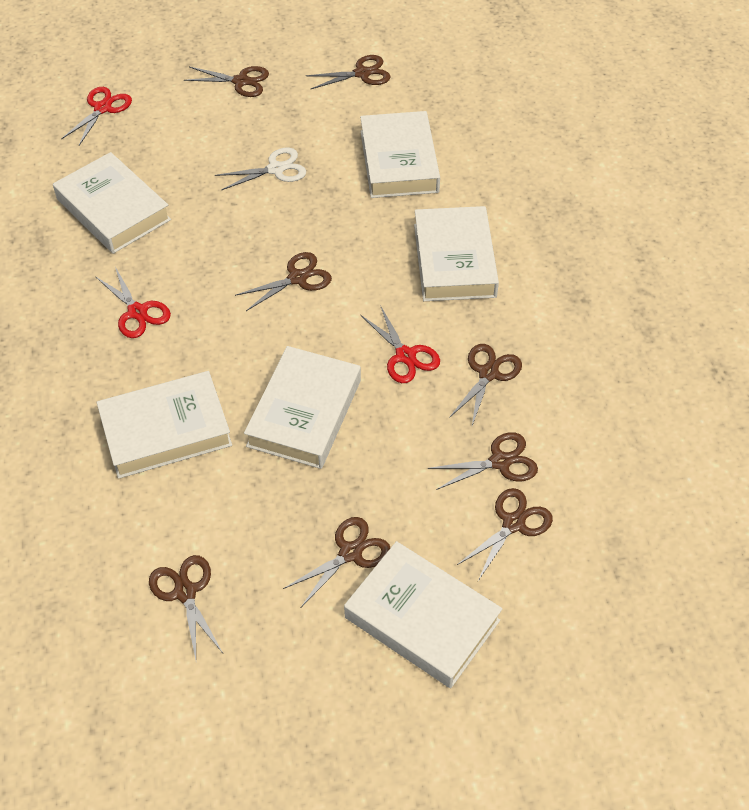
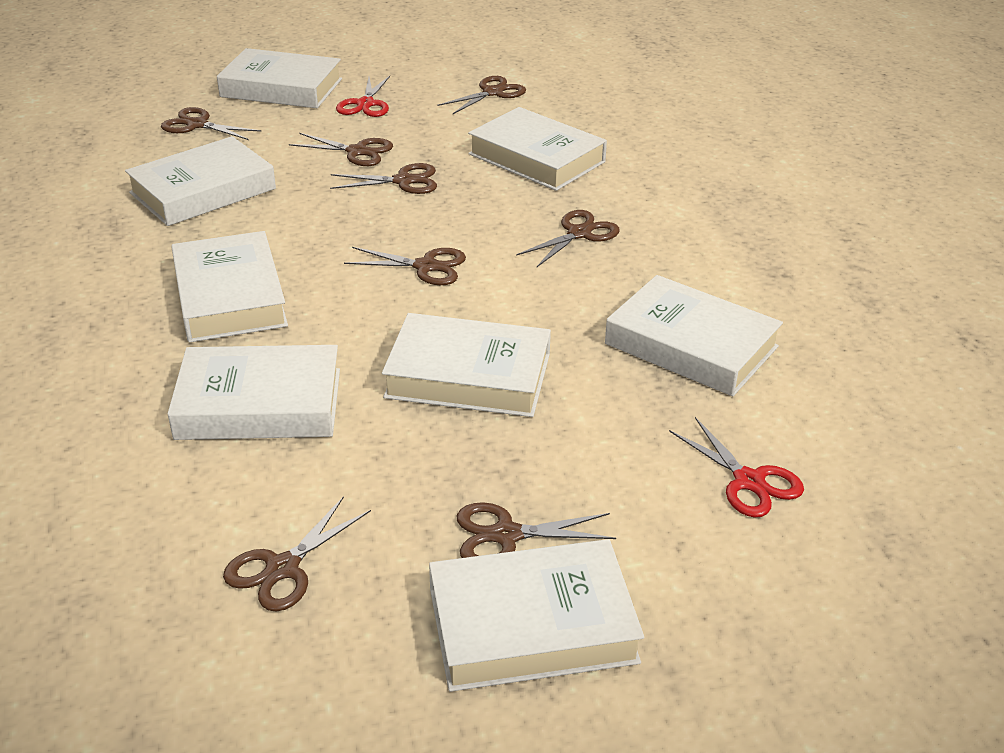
red scissors: 3 -> 2
white book: 6 -> 8
white scissors: 1 -> 0

